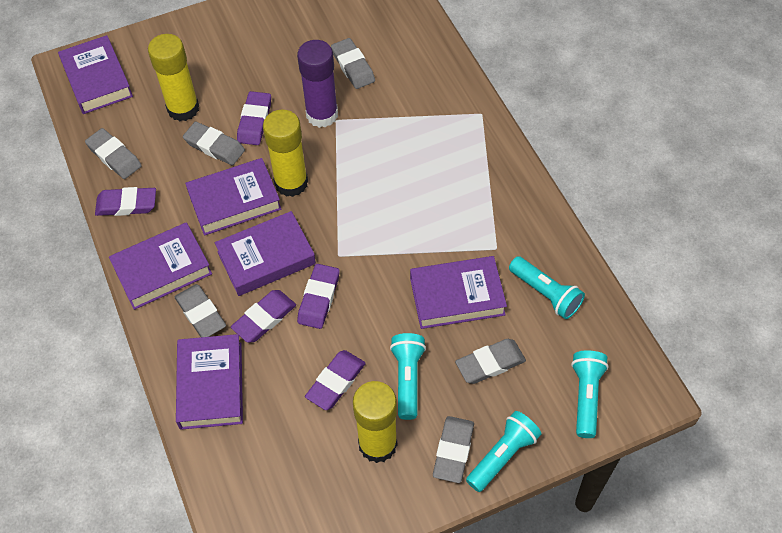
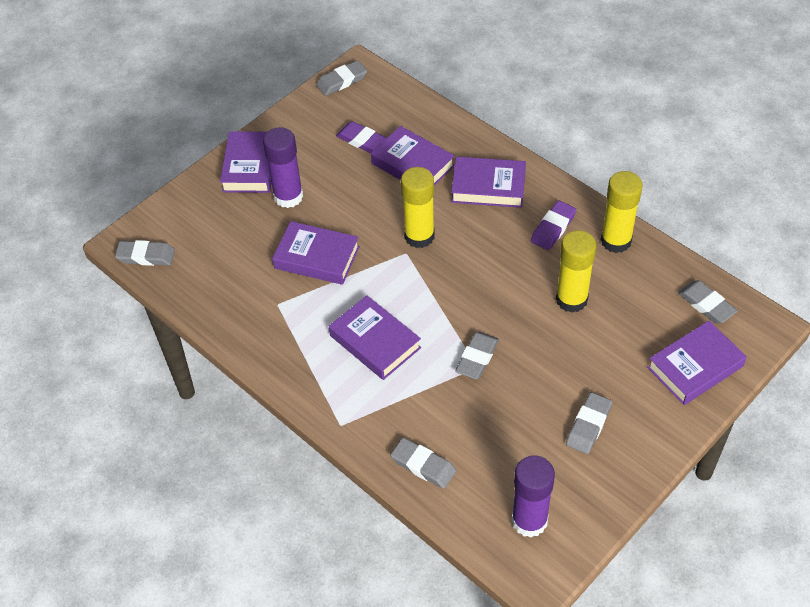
purple eraser: 5 -> 2
purple glue stick: 1 -> 2
turquoise flashlight: 4 -> 0

